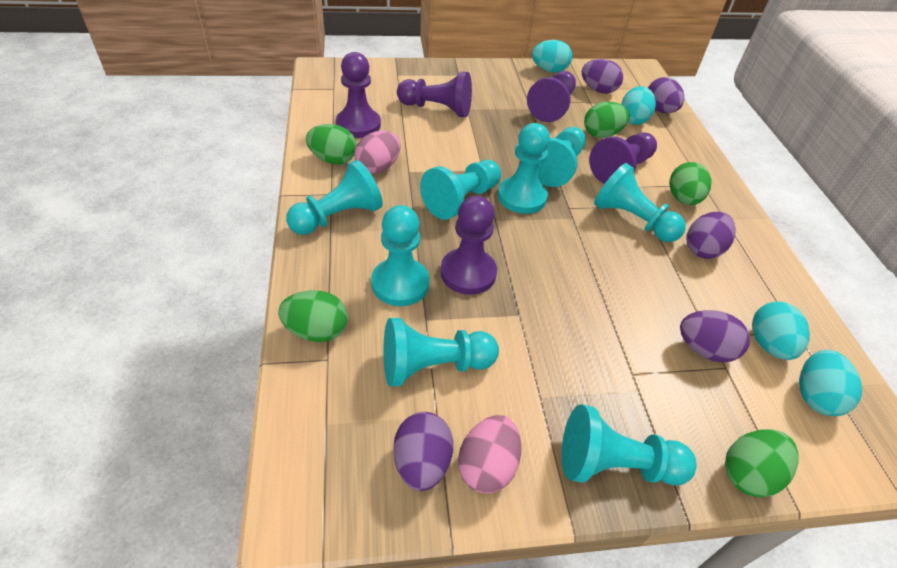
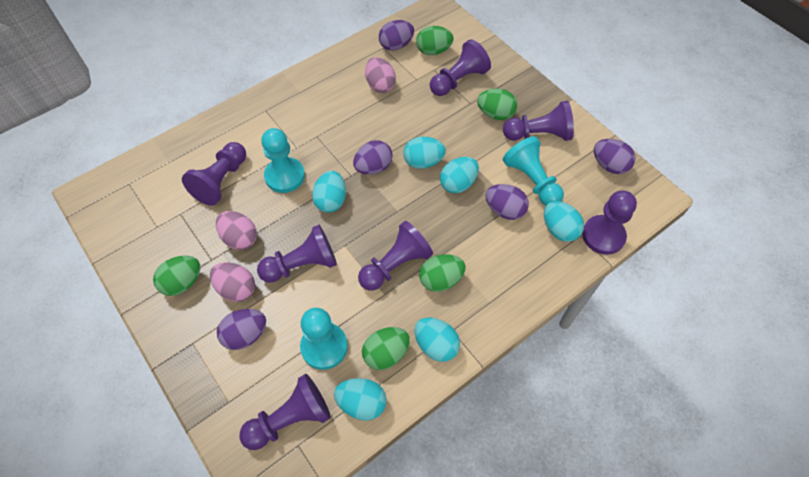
pink egg: 2 -> 3
purple pawn: 5 -> 7
turquoise egg: 4 -> 6
turquoise pawn: 8 -> 3

